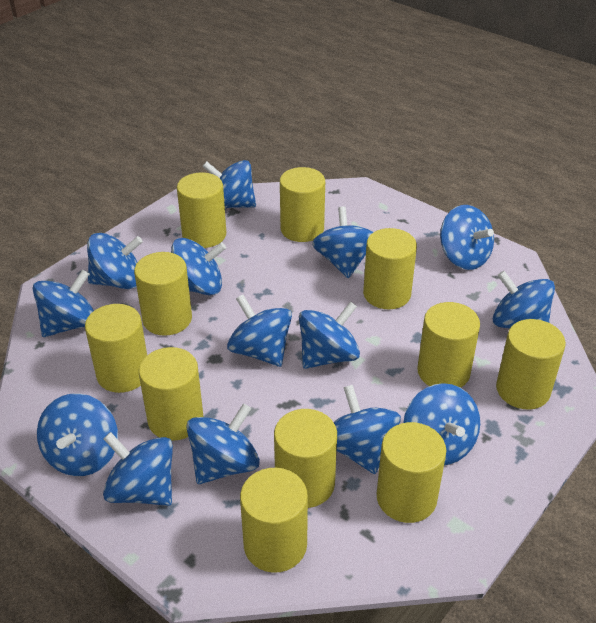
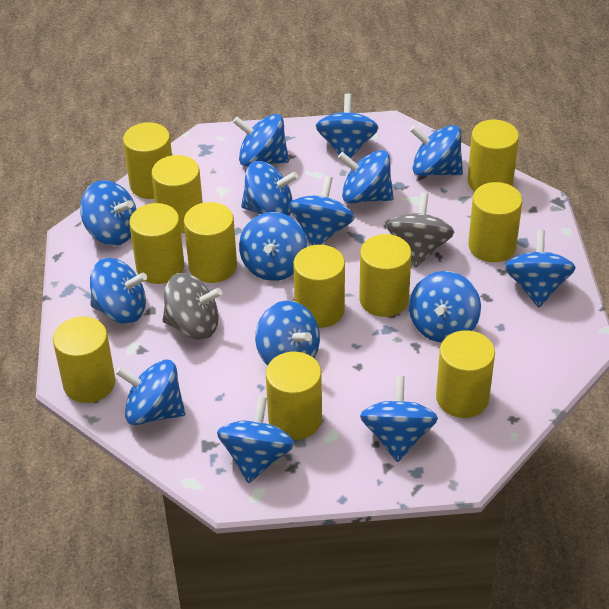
blue spinning top: 14 -> 15
grey spinning top: 0 -> 2

